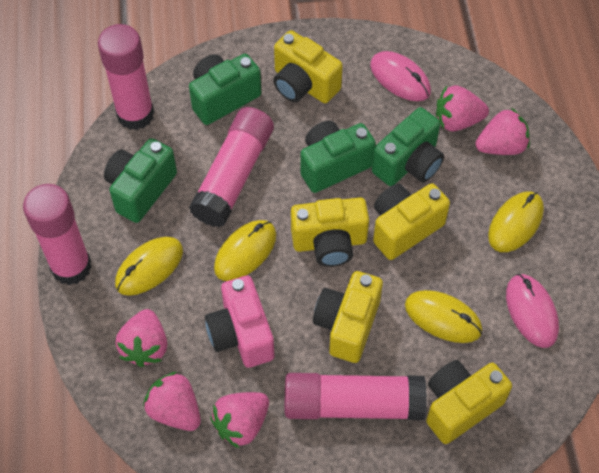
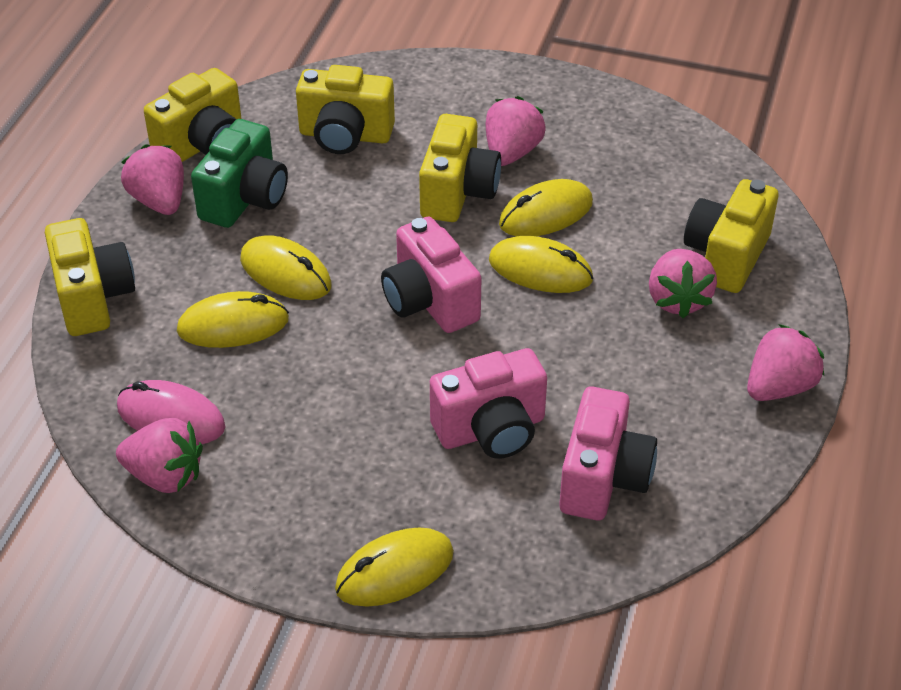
green camera: 4 -> 1
pink camera: 1 -> 3
pink glue stick: 4 -> 0
pink mouse: 2 -> 1
yellow mouse: 4 -> 5

